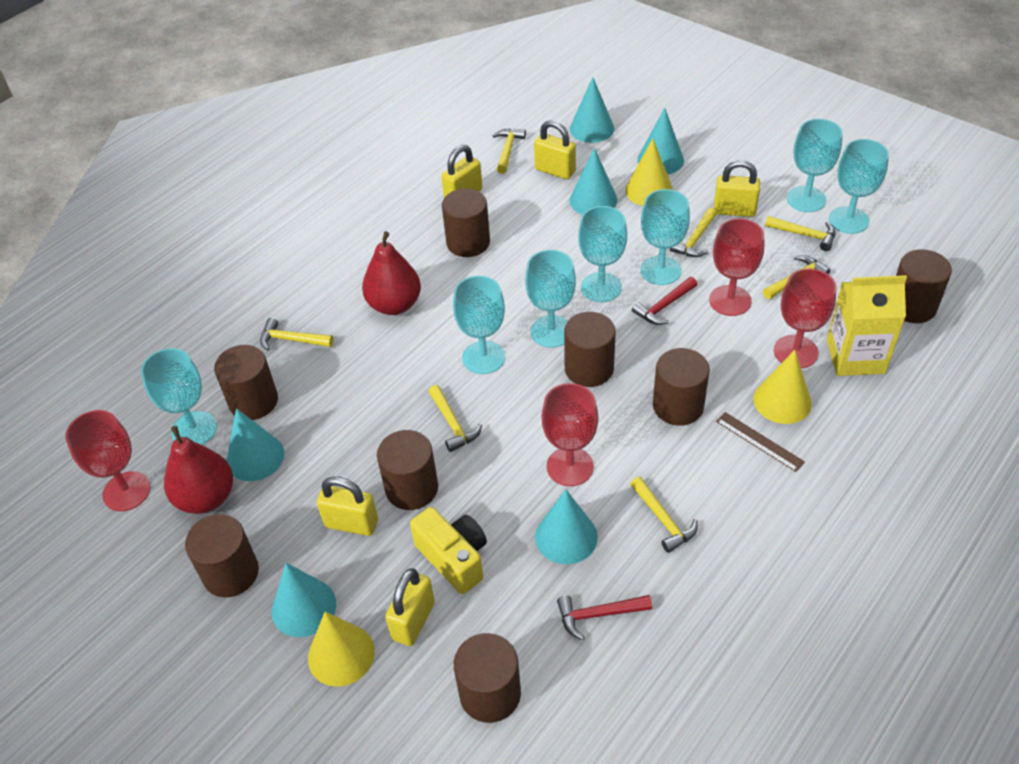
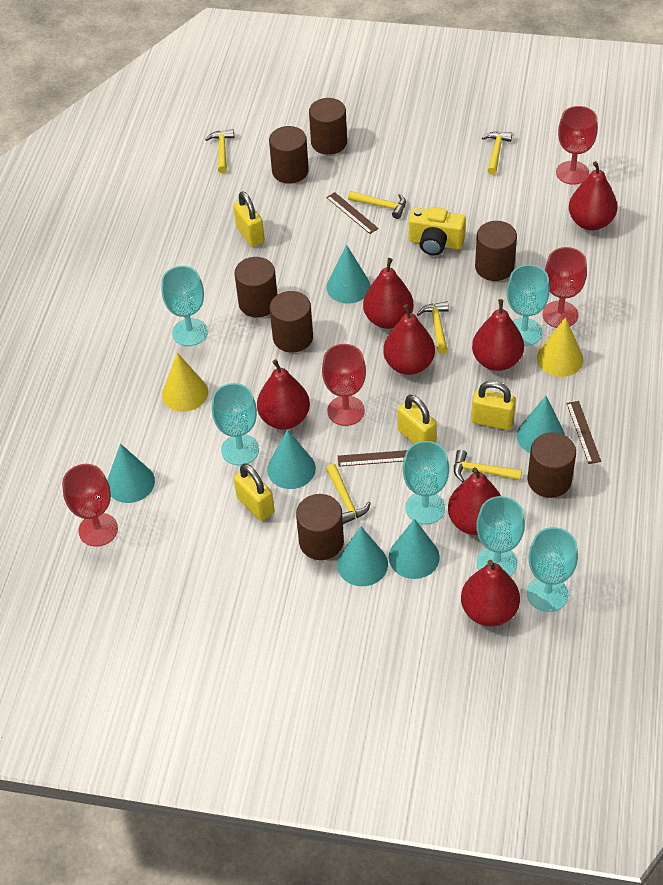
brown cylinder: 8 -> 7
brown ruler: 1 -> 3
red hammer: 2 -> 0
red pear: 2 -> 7
turquoise goblet: 7 -> 6
yellow carton: 1 -> 0
yellow cone: 3 -> 2
yellow hammer: 7 -> 6
yellow padlock: 5 -> 4

